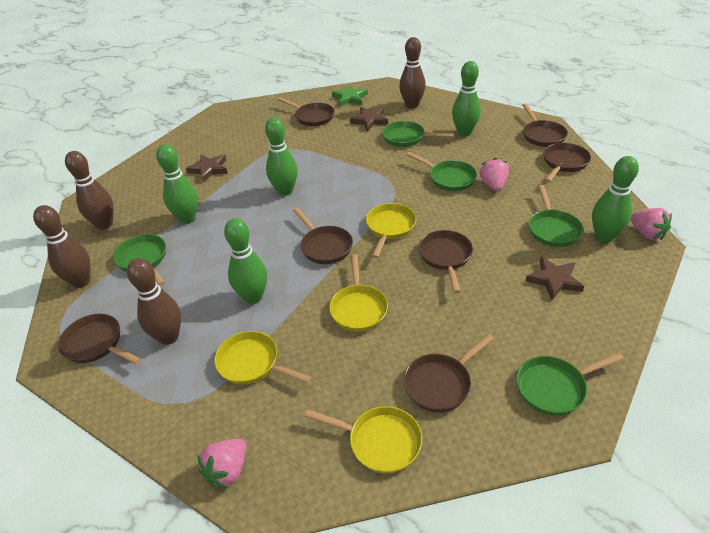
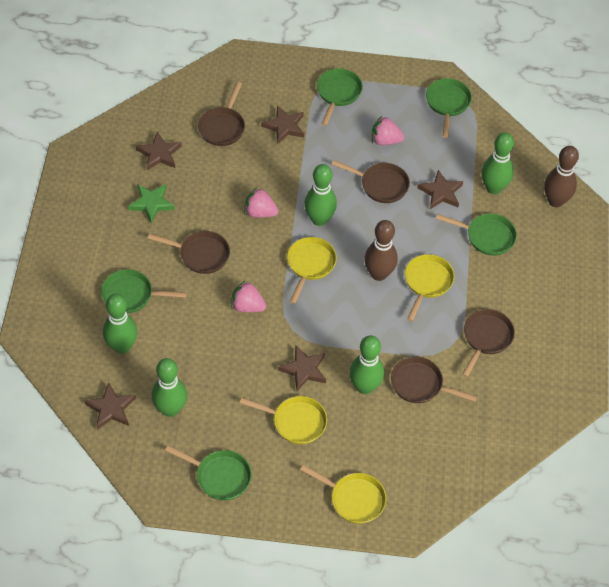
brown bowling pin: 4 -> 2
brown pan: 7 -> 5
brown star: 3 -> 5

